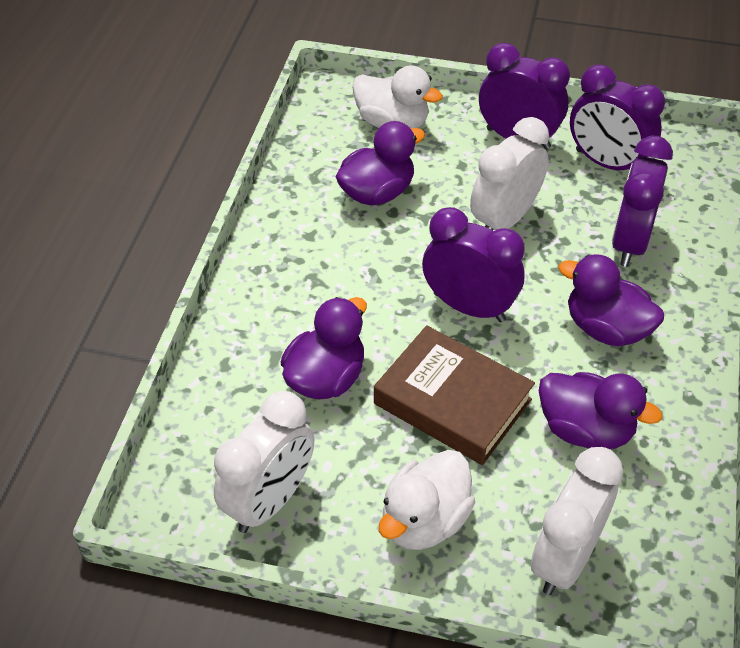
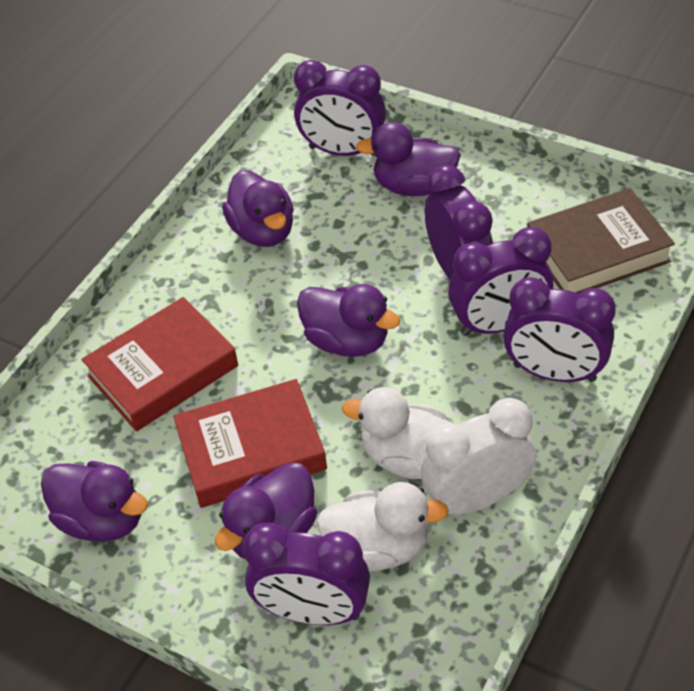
purple clock: 4 -> 5
purple duck: 4 -> 5
red book: 0 -> 2
white clock: 3 -> 1

